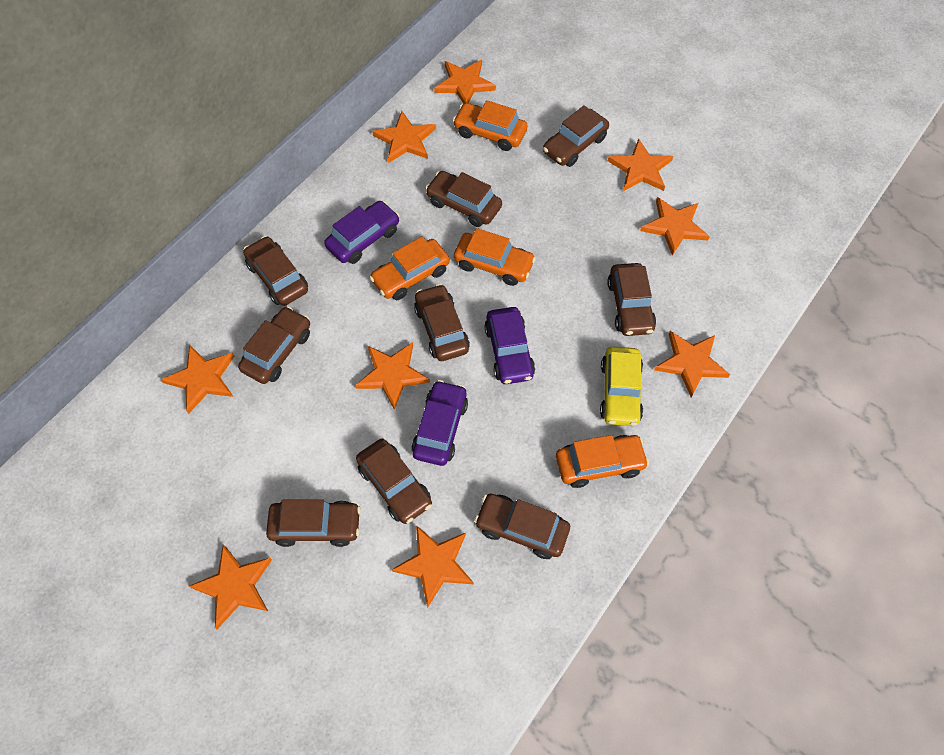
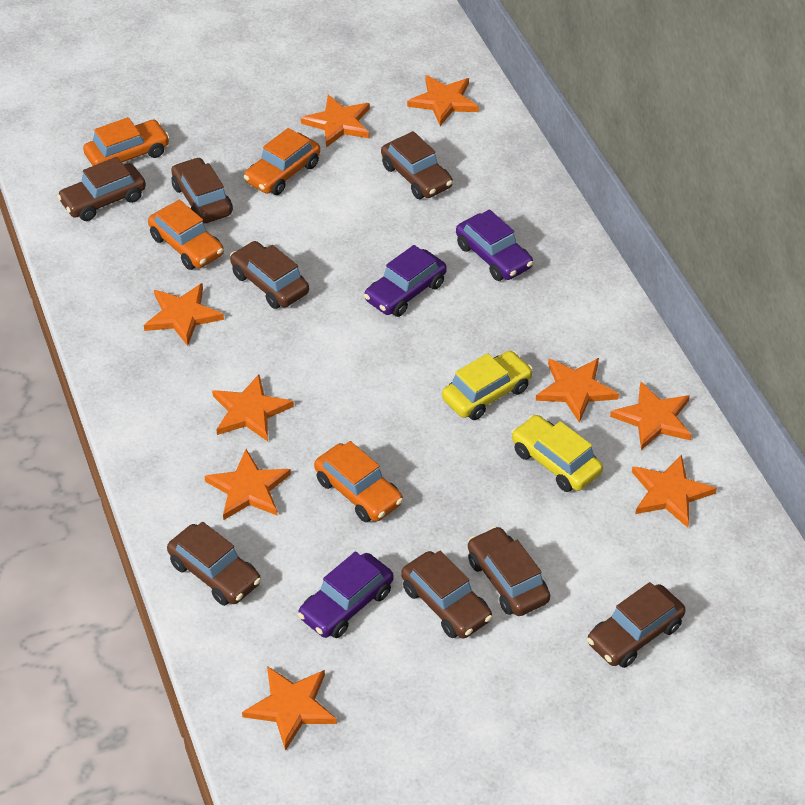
brown car: 9 -> 8
yellow car: 1 -> 2

